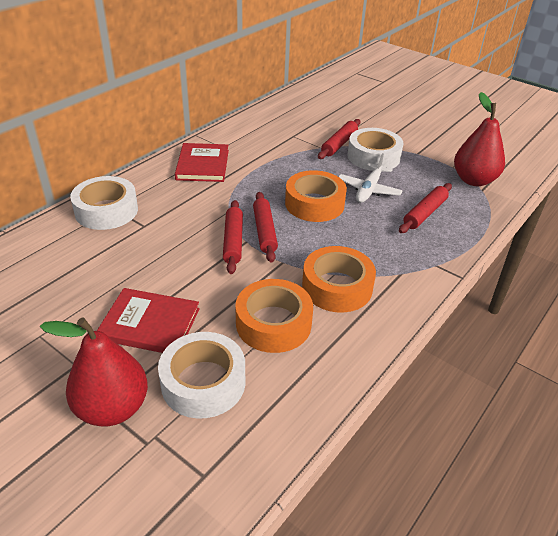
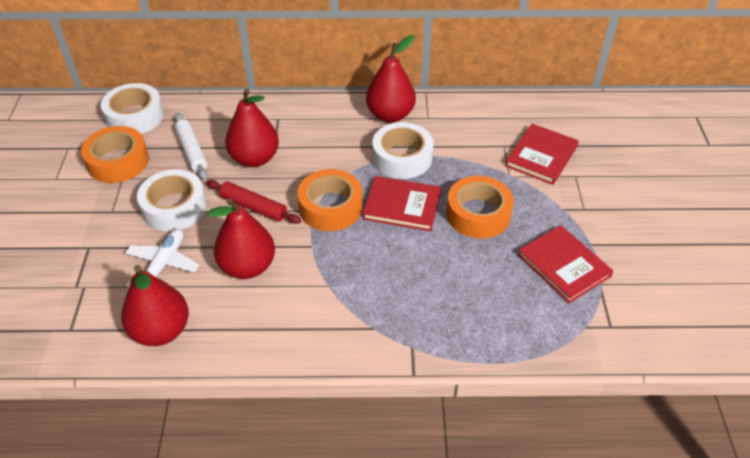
red book: 2 -> 3
red pear: 2 -> 4
red rolling pin: 4 -> 1
white rolling pin: 0 -> 1

